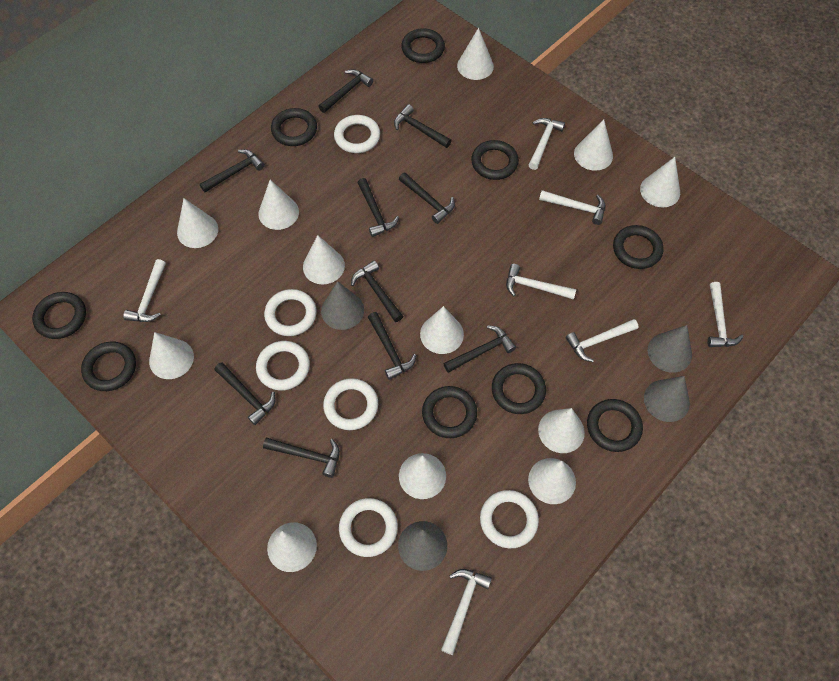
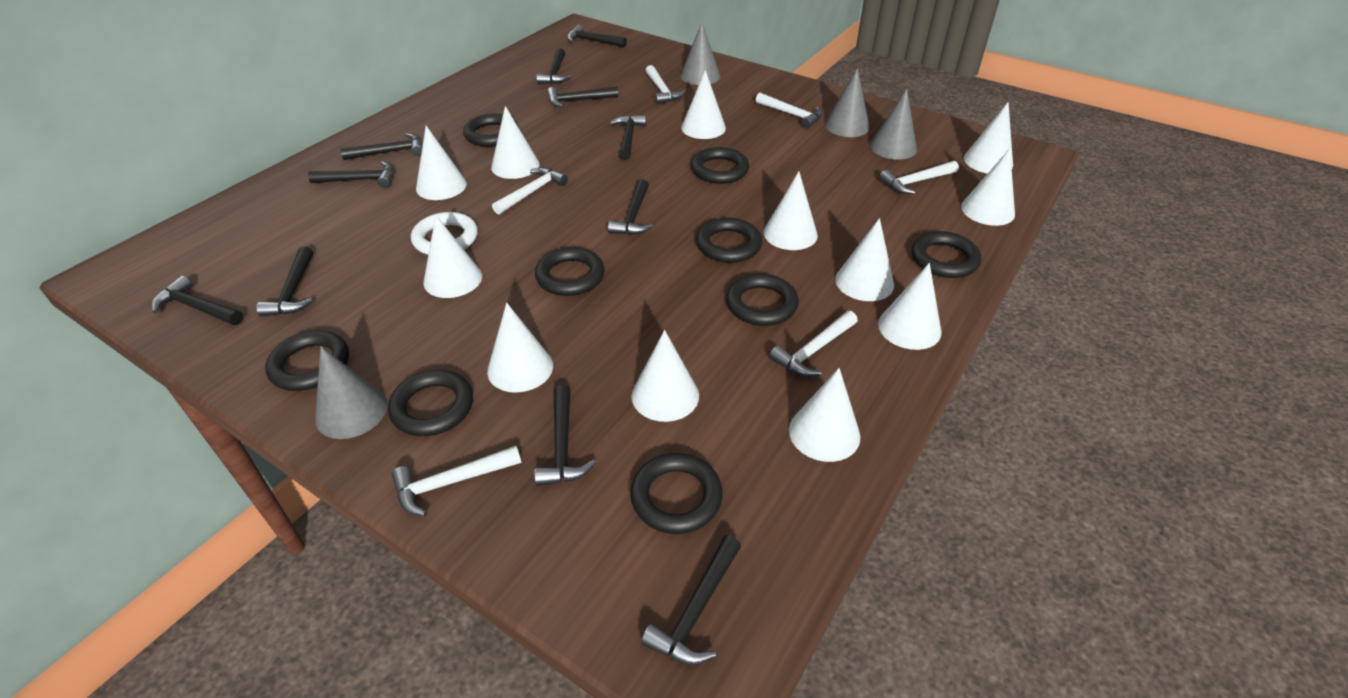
black hammer: 10 -> 11
white hammer: 7 -> 6
white ring: 6 -> 1

